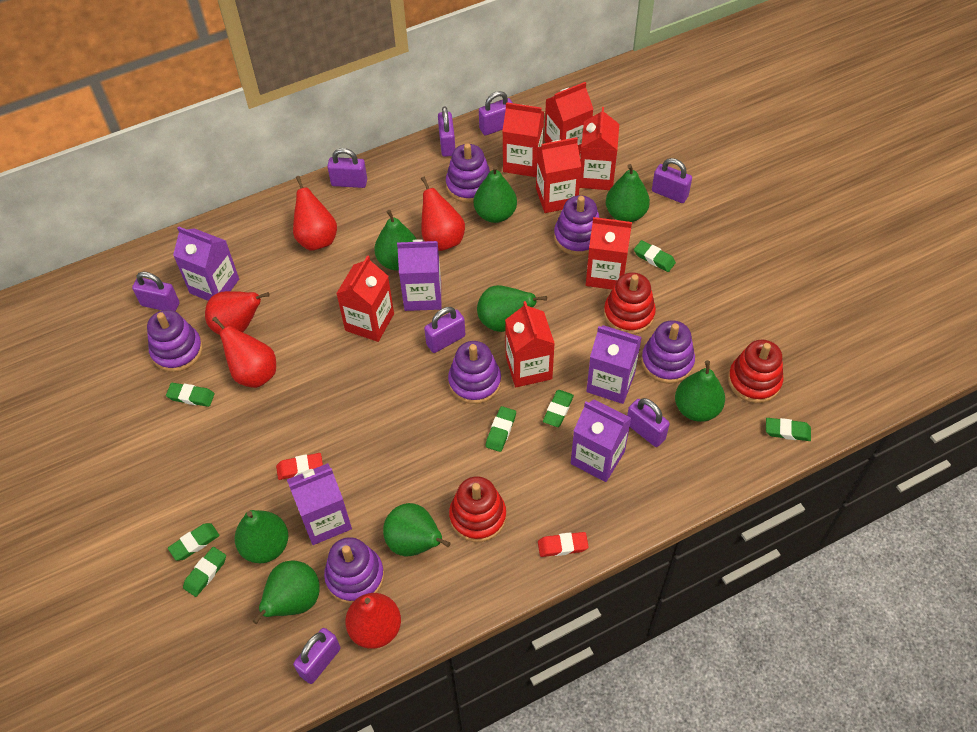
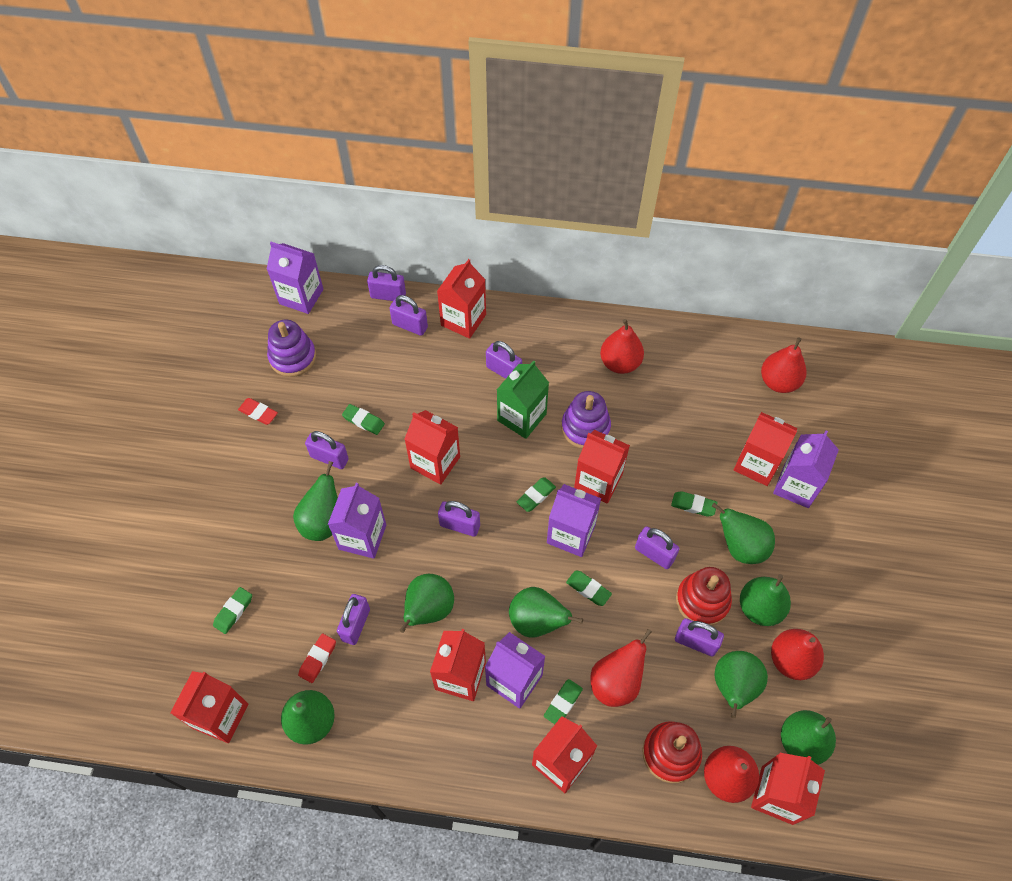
green carton: 0 -> 1
green eraser: 7 -> 6
purple stacking toy: 6 -> 2
red carton: 7 -> 8
red stacking toy: 3 -> 2

